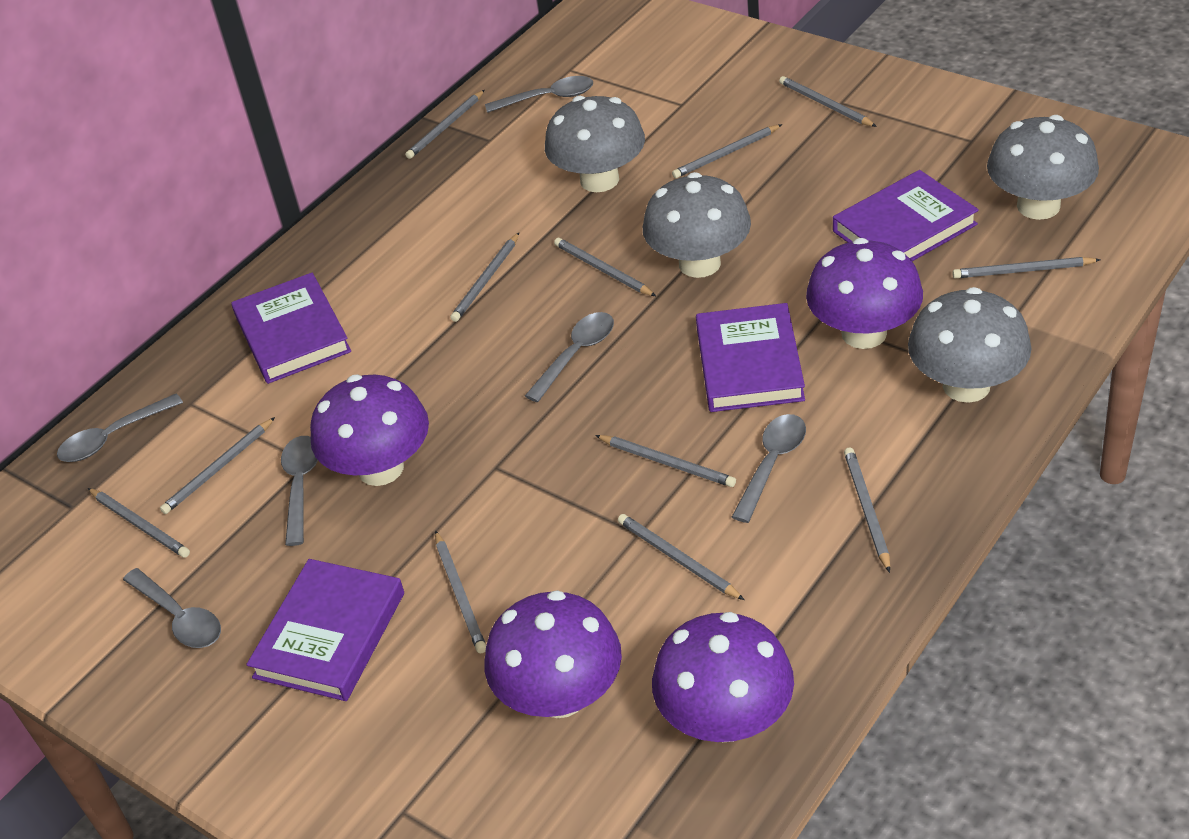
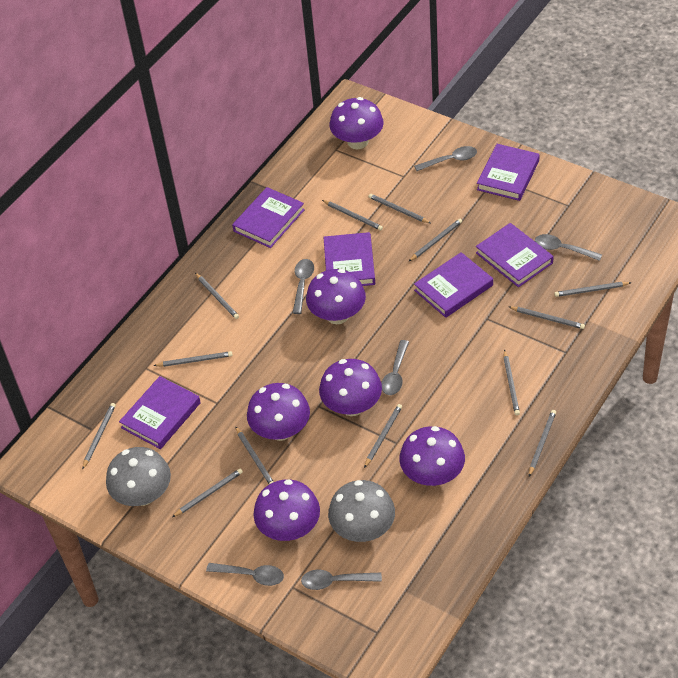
grey mushroom: 4 -> 2
grey pencil: 12 -> 13
purple book: 4 -> 6
purple mushroom: 4 -> 6

